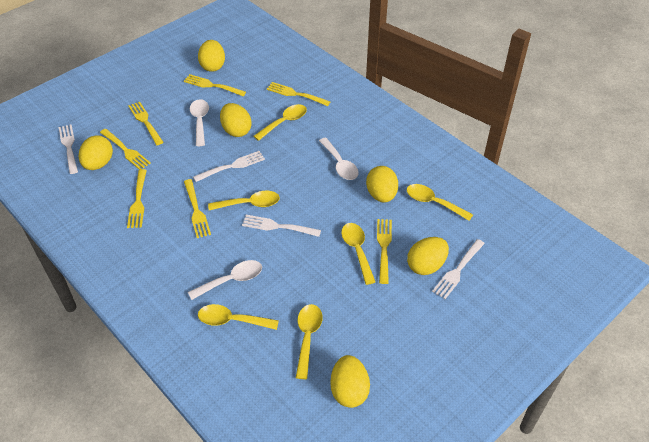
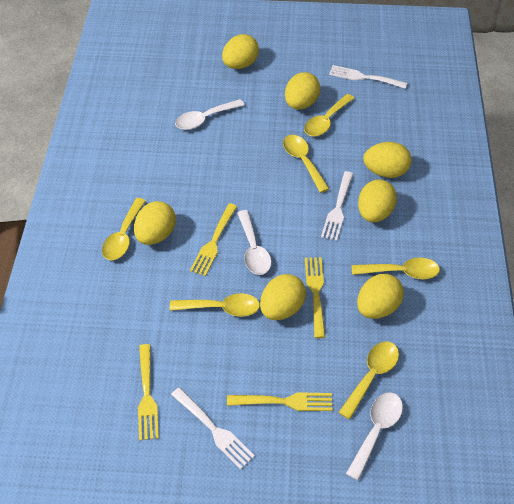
white fork: 4 -> 3
yellow egg: 6 -> 7
yellow fork: 7 -> 4

